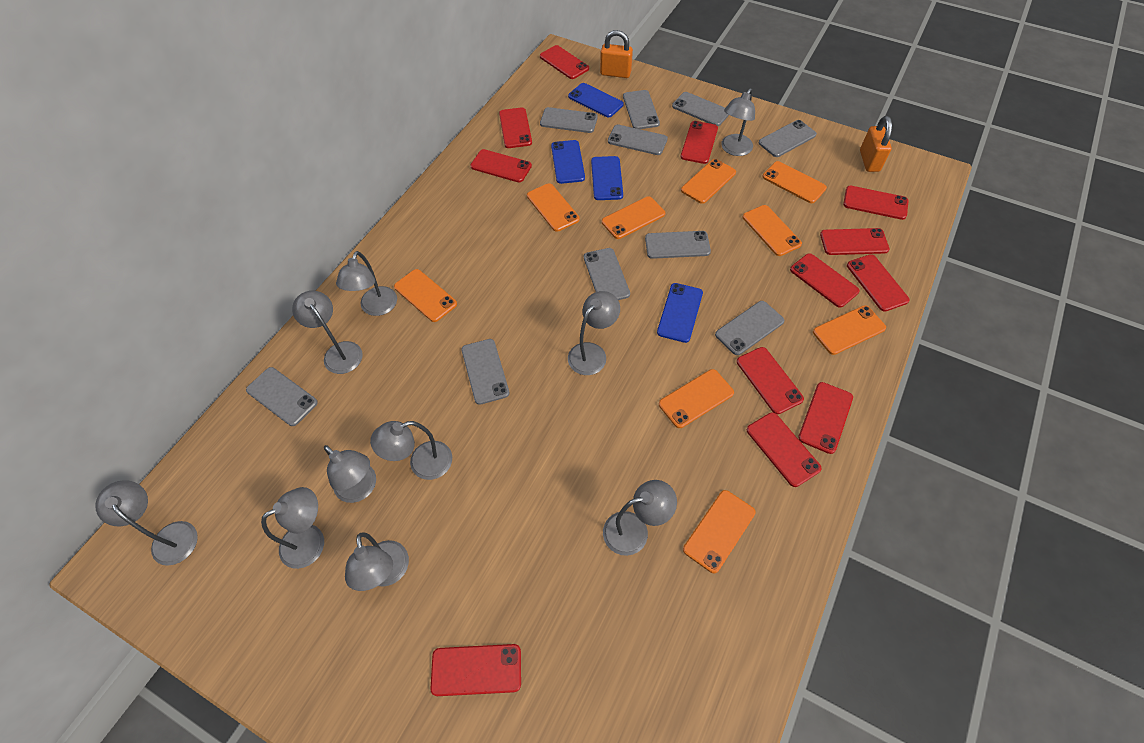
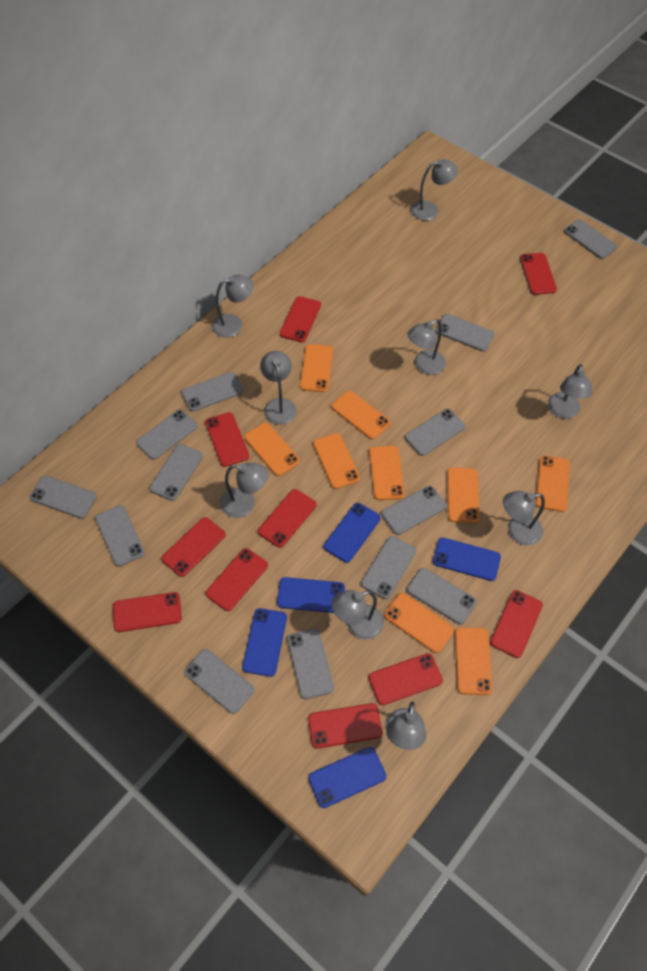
blue phone: 4 -> 5
grey lamp: 10 -> 9
grey phone: 10 -> 13
orange padlock: 2 -> 0
red phone: 12 -> 10

